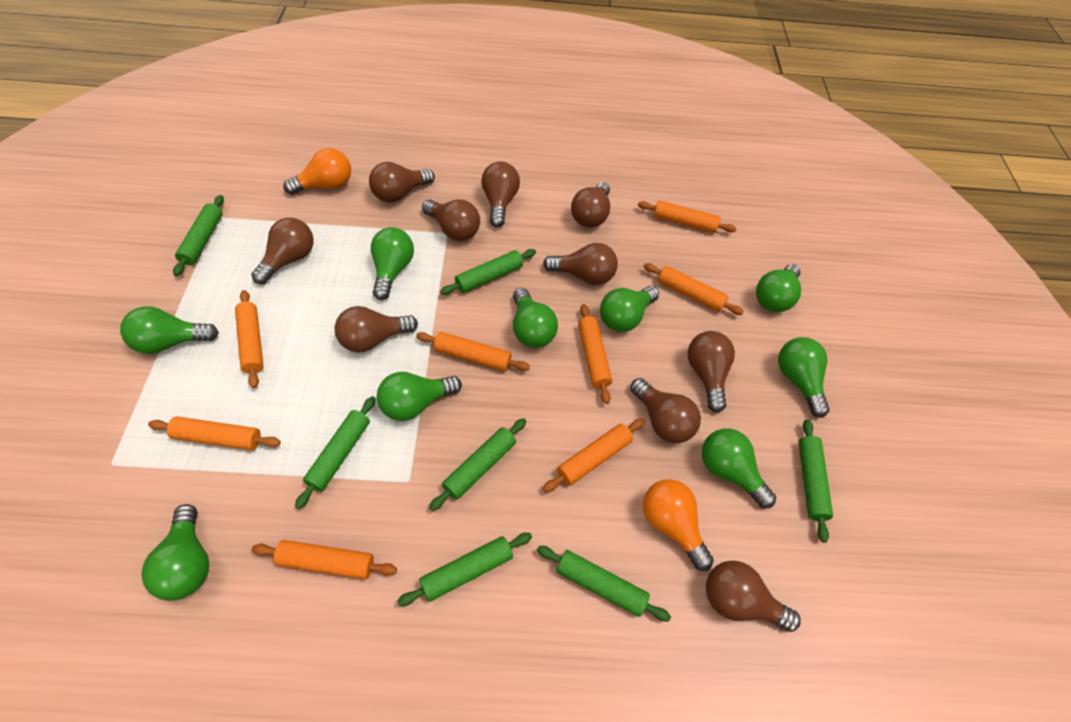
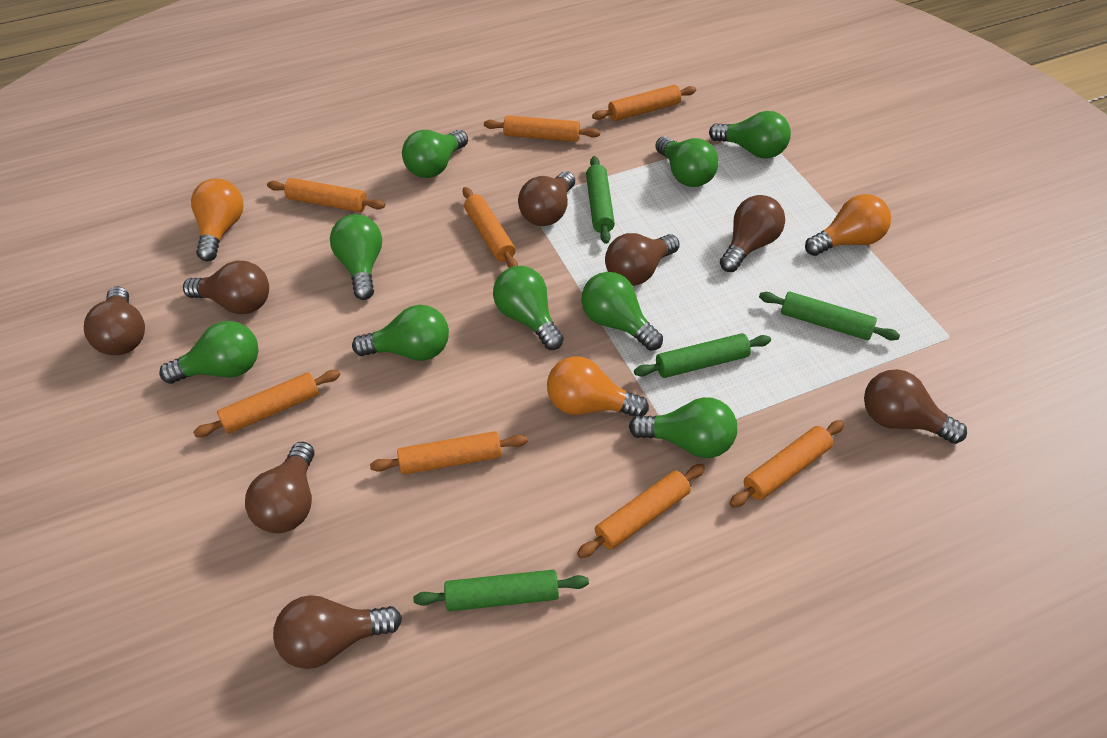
brown light bulb: 10 -> 8
green rolling pin: 7 -> 4
orange light bulb: 2 -> 3

